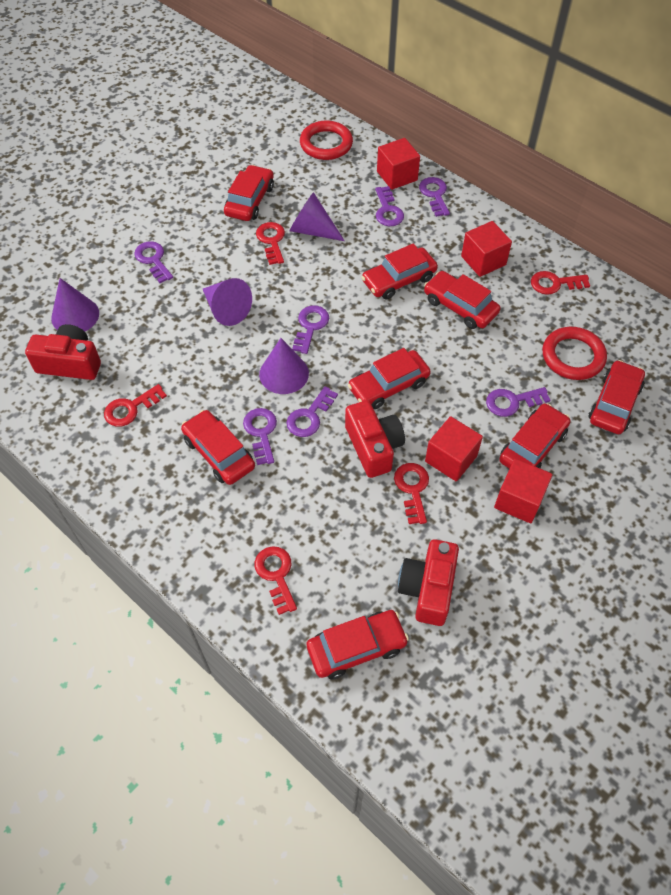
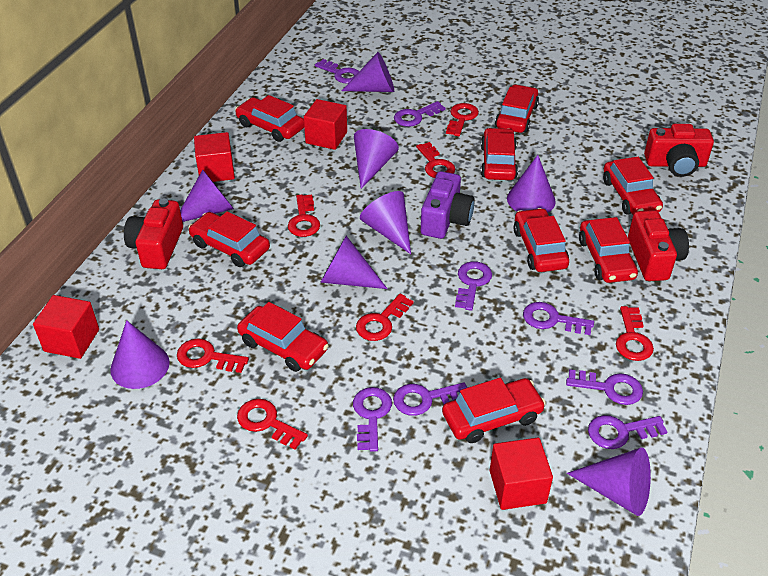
purple camera: 0 -> 1
purple cone: 4 -> 8
purple key: 7 -> 8
red car: 8 -> 9
red key: 5 -> 7
red ring: 2 -> 0

